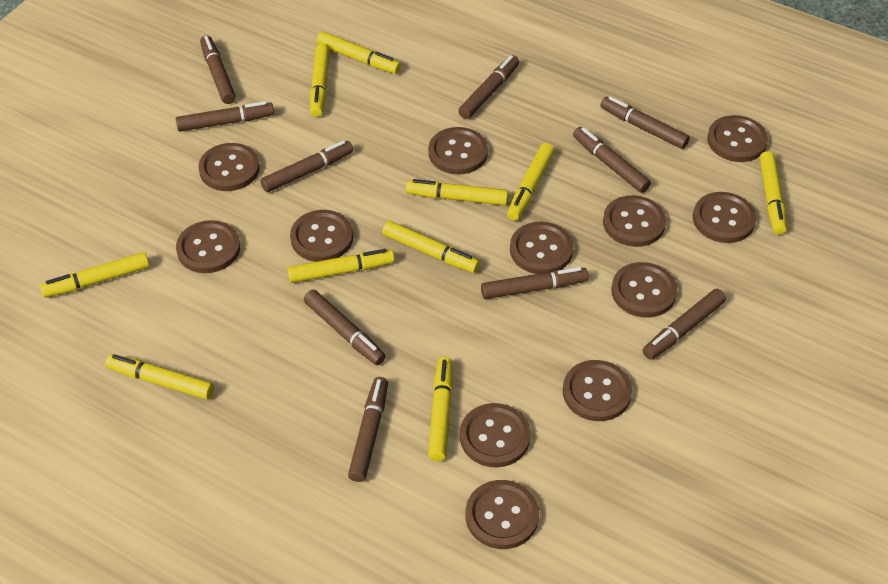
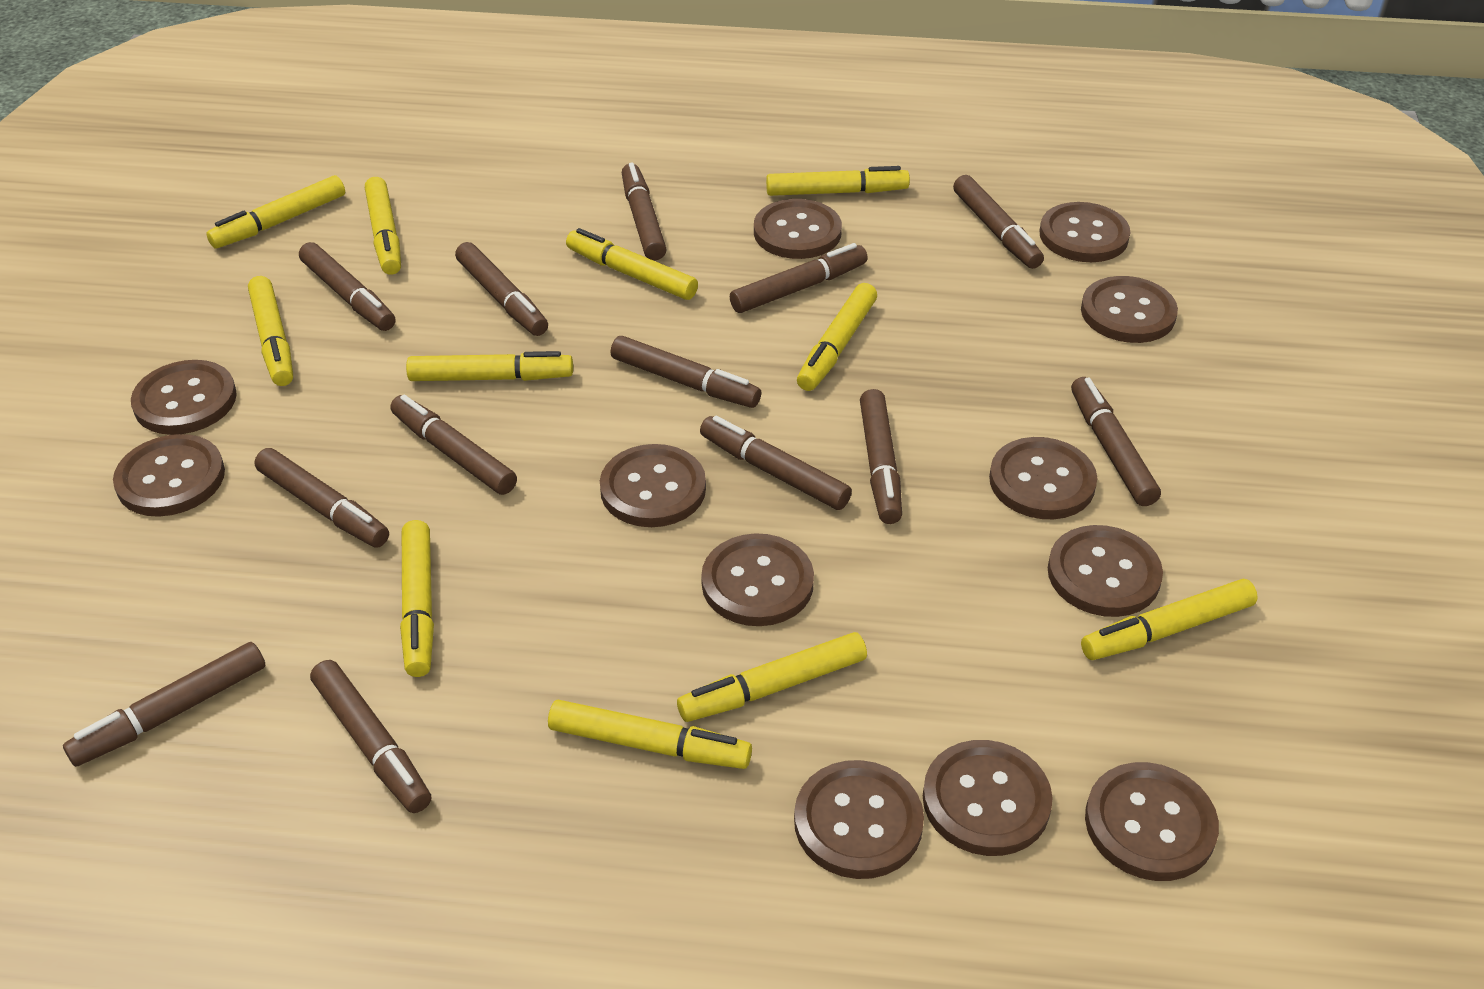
brown marker: 10 -> 13
yellow marker: 10 -> 11

